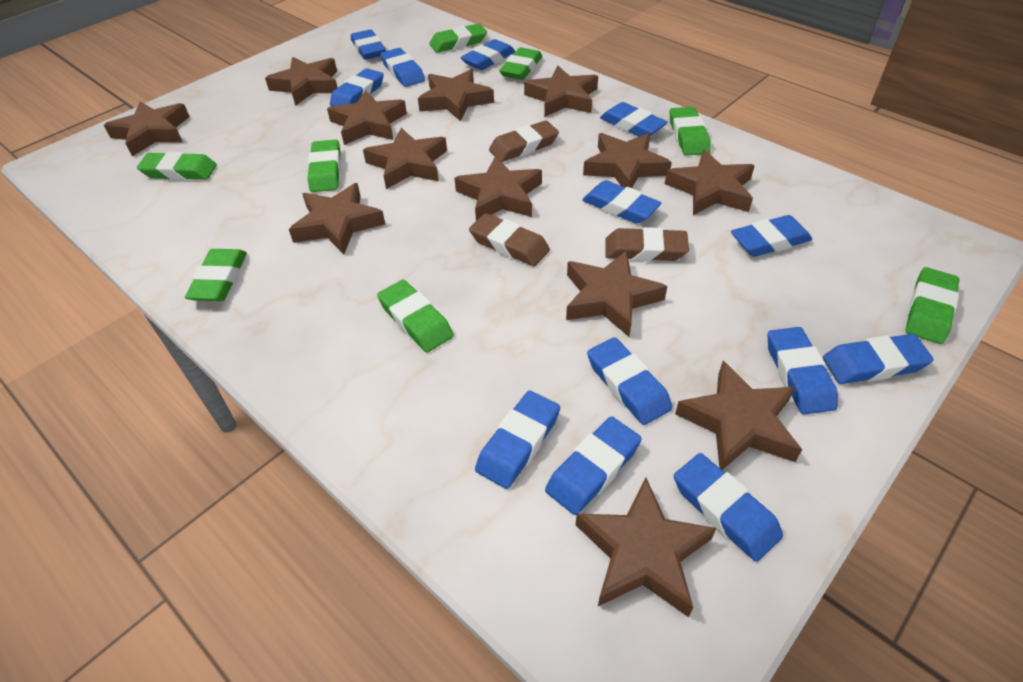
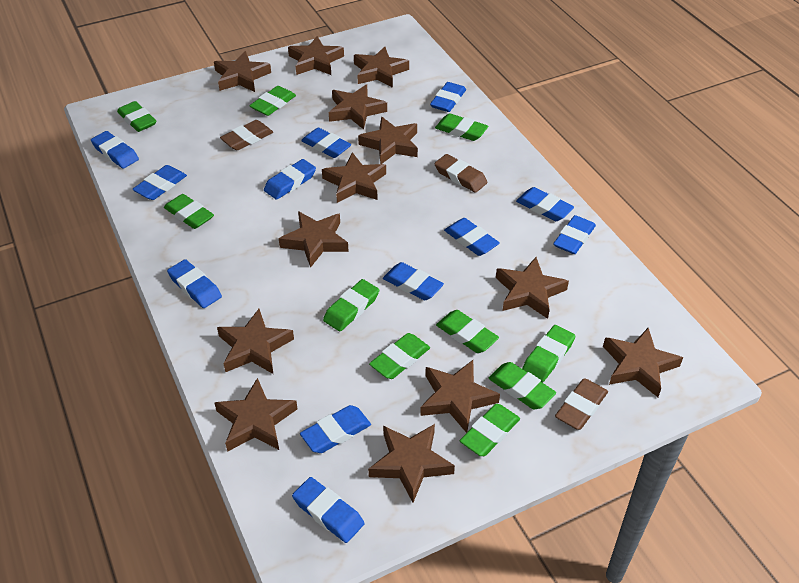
blue eraser: 13 -> 12
green eraser: 8 -> 10

